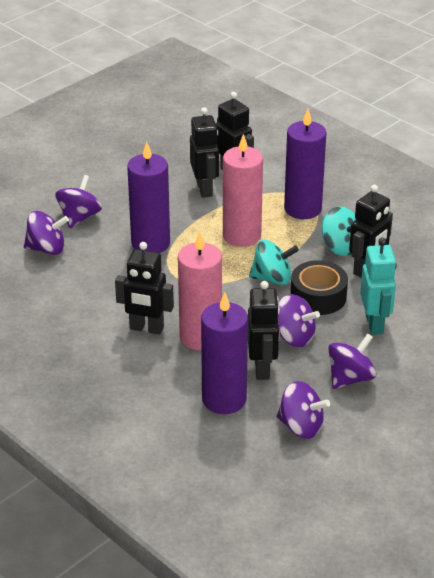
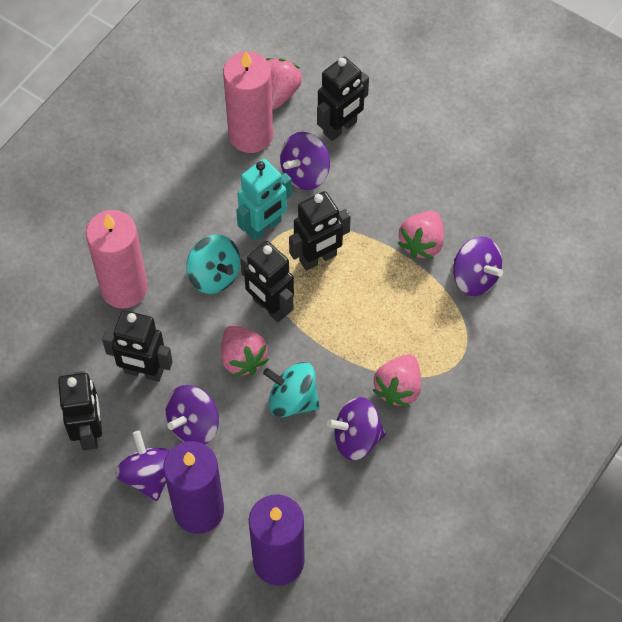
black tape: 1 -> 0
pink strawberry: 0 -> 4
purple candle: 3 -> 2

